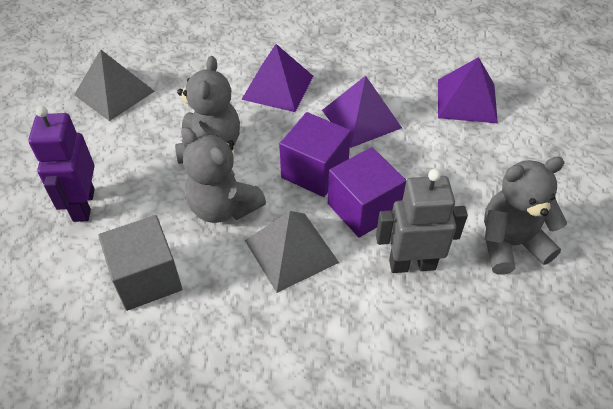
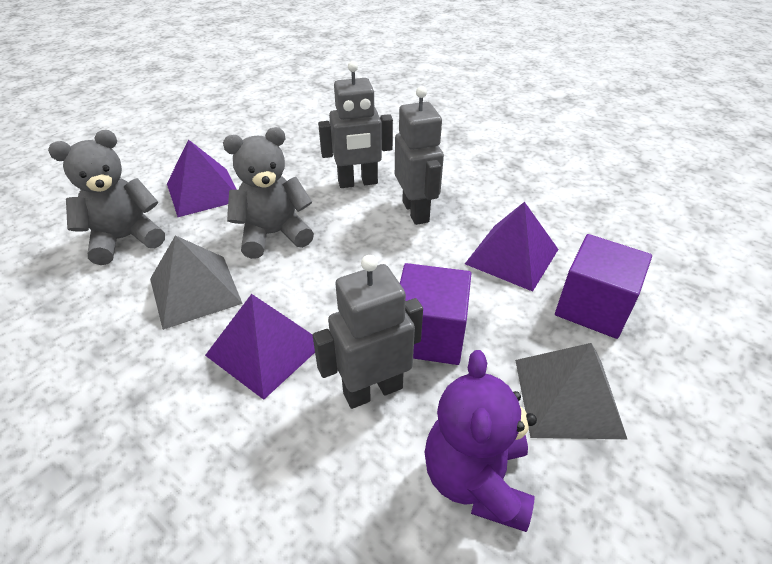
grey cube: 1 -> 0
grey robot: 1 -> 3
grey teddy bear: 3 -> 2
purple robot: 1 -> 0
purple teddy bear: 0 -> 1

